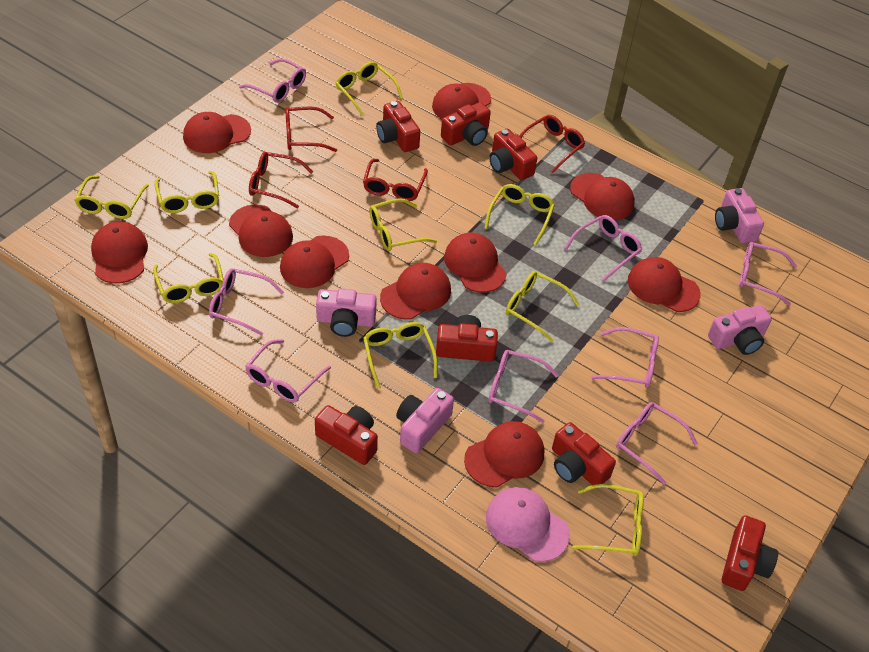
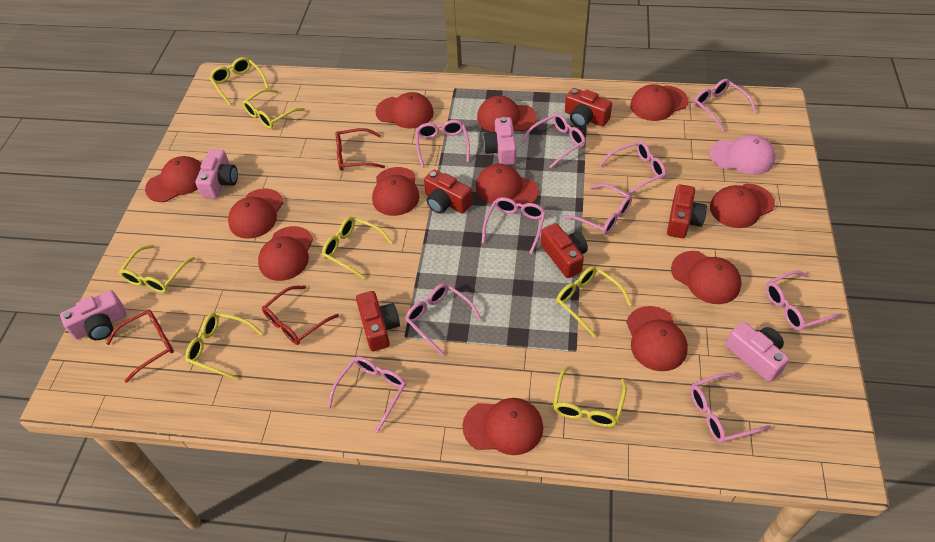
pink glasses: 8 -> 10
red camera: 7 -> 5
red cap: 10 -> 12
red glasses: 4 -> 3
yellow glasses: 9 -> 7

